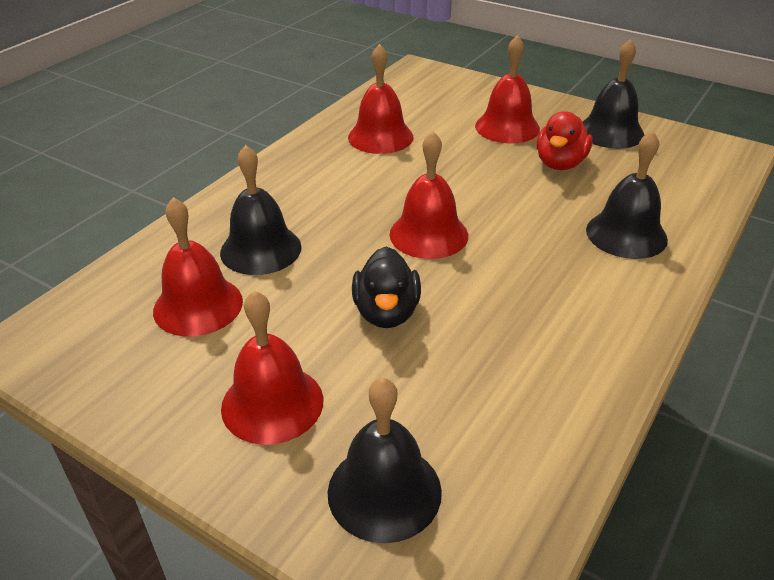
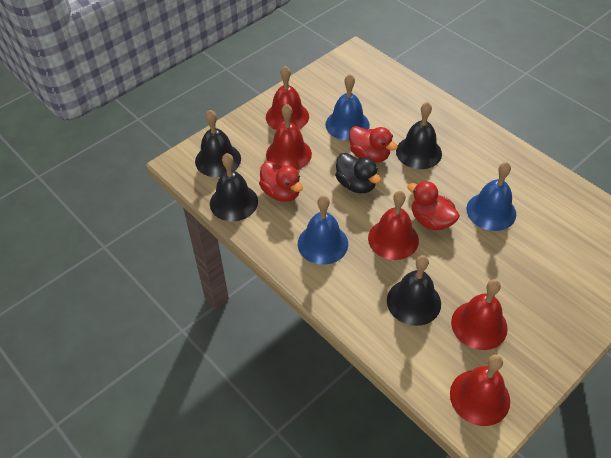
blue bell: 0 -> 3
red duck: 1 -> 3

